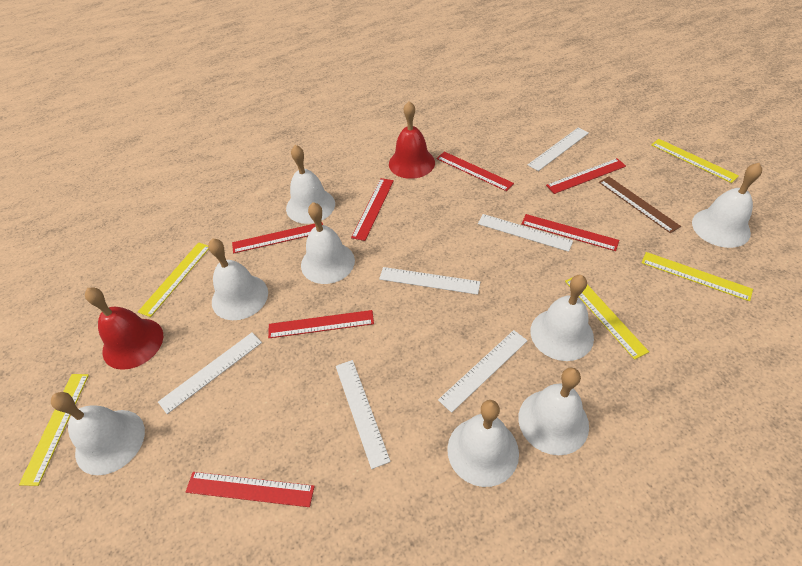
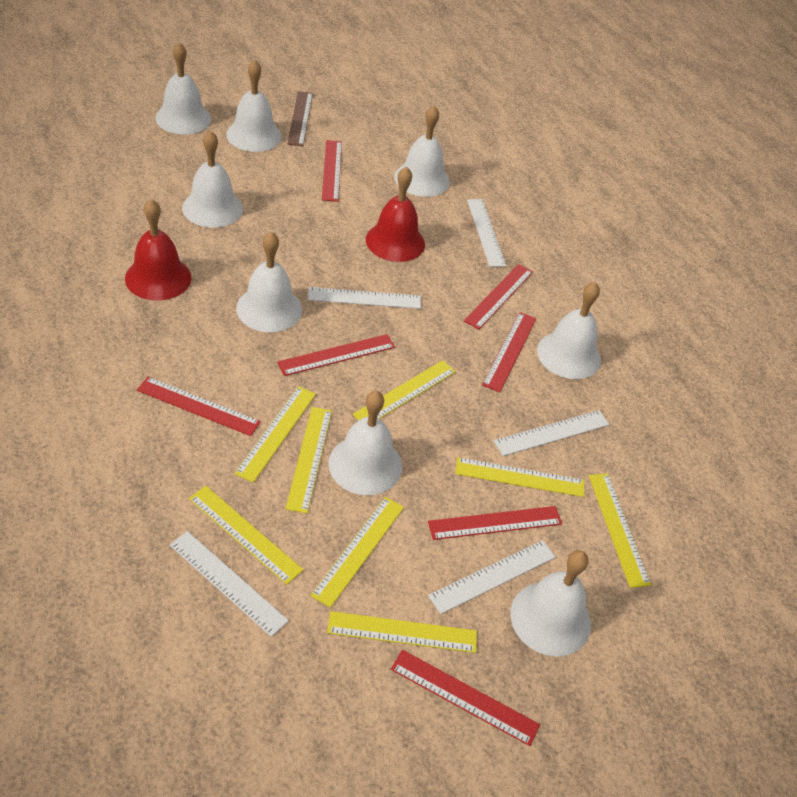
white ruler: 6 -> 5
yellow ruler: 5 -> 8

